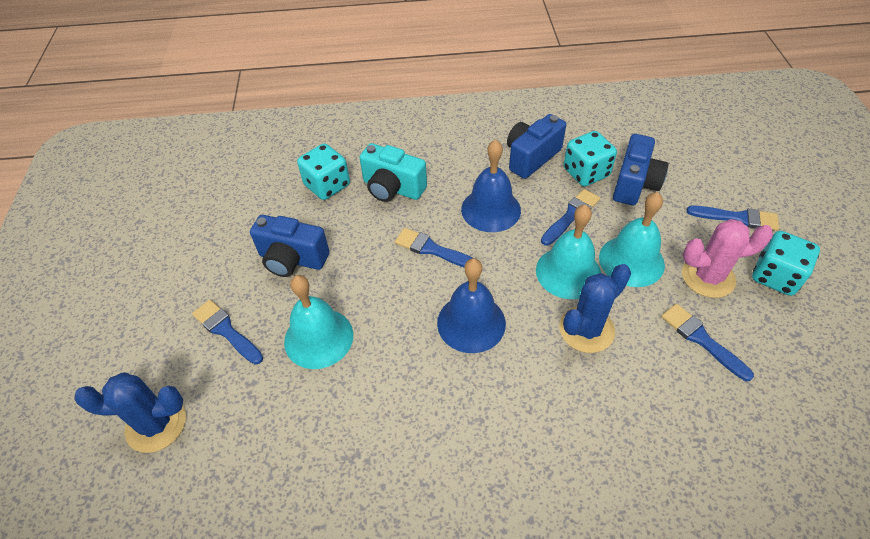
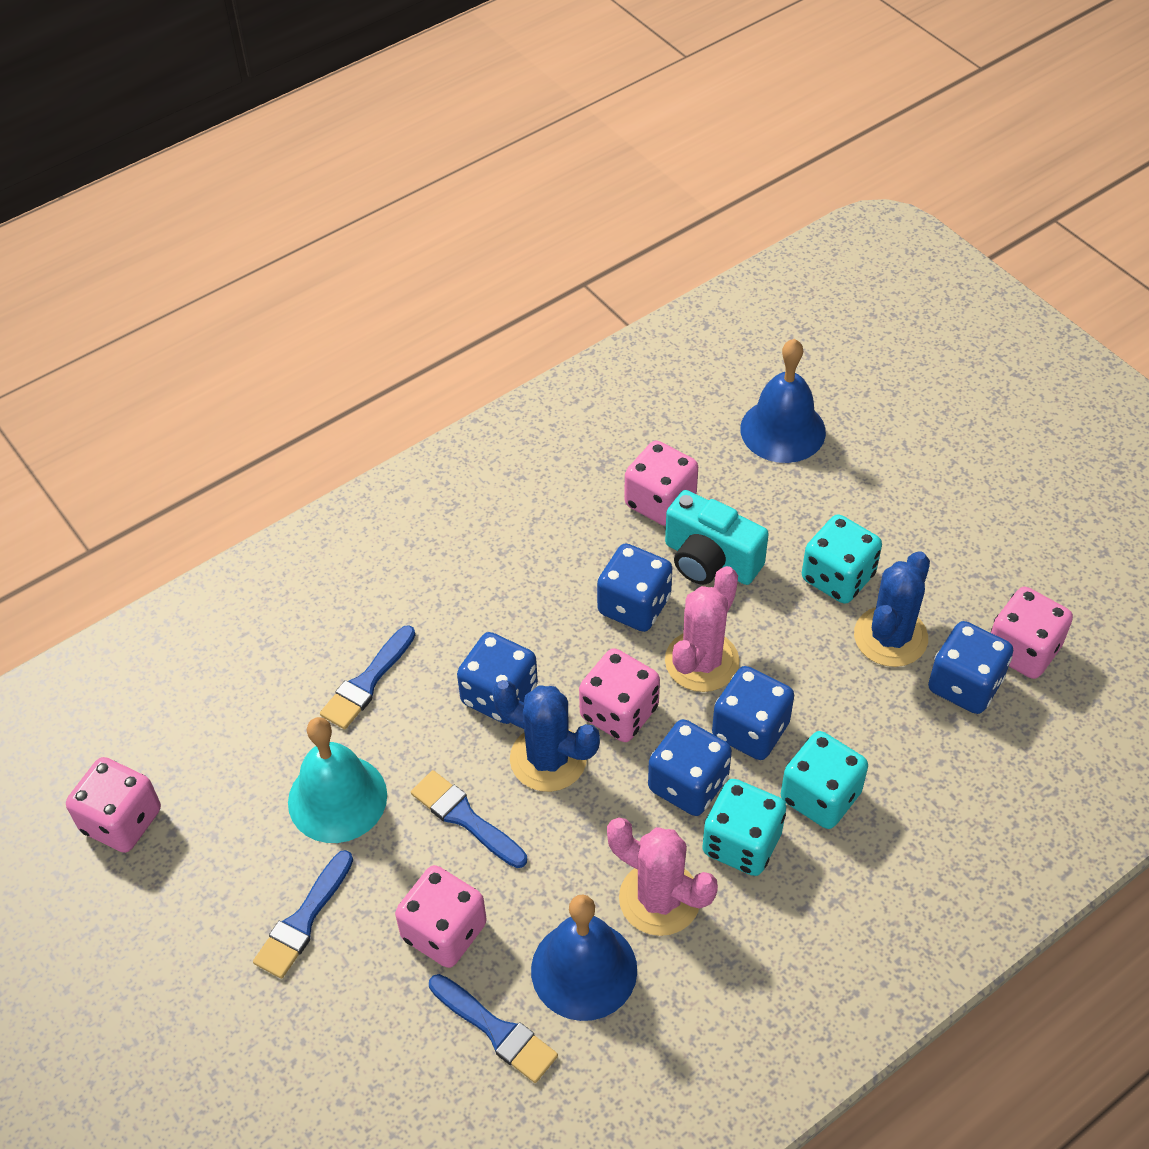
blue brush: 5 -> 4
blue camera: 3 -> 0
blue dice: 0 -> 5
pink cactus: 1 -> 2
pink dice: 0 -> 5
turquoise bell: 3 -> 1

